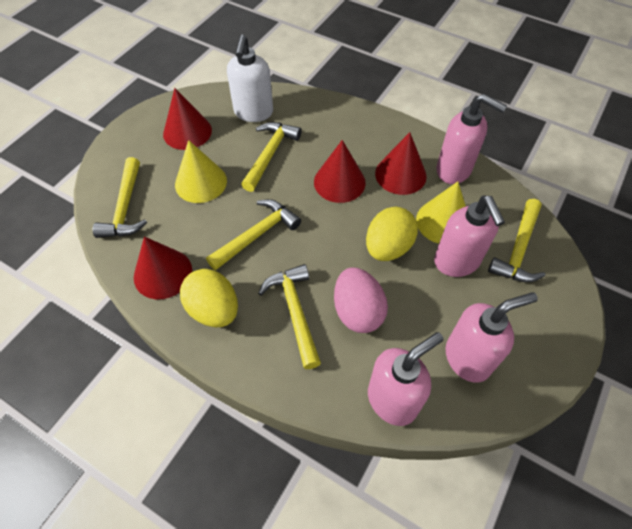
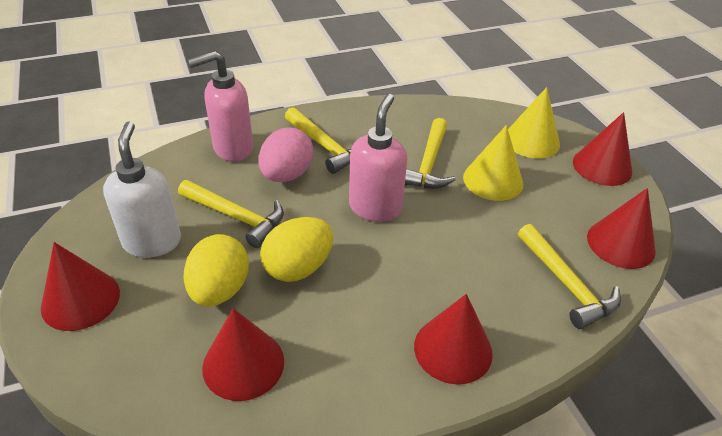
pink soap dispenser: 4 -> 2
red cone: 4 -> 5
yellow hammer: 5 -> 4

